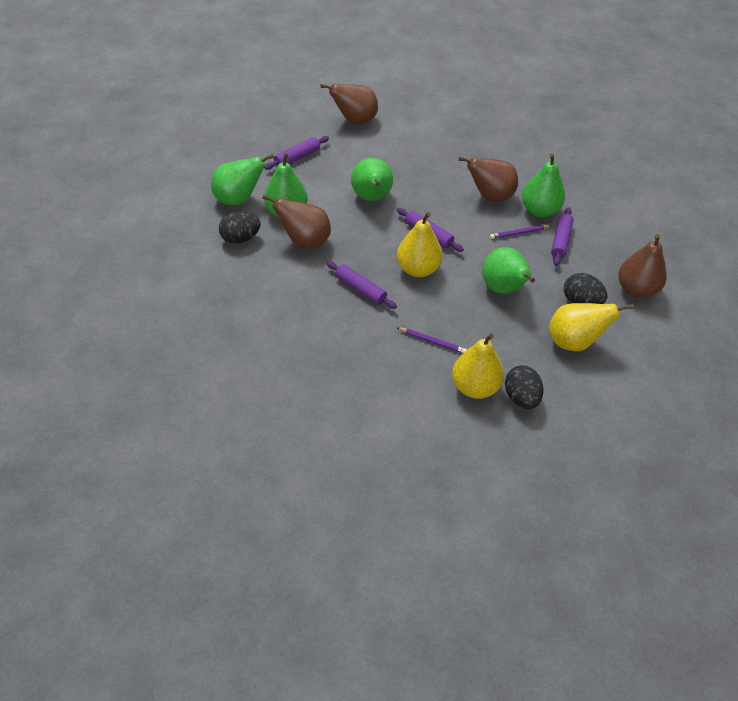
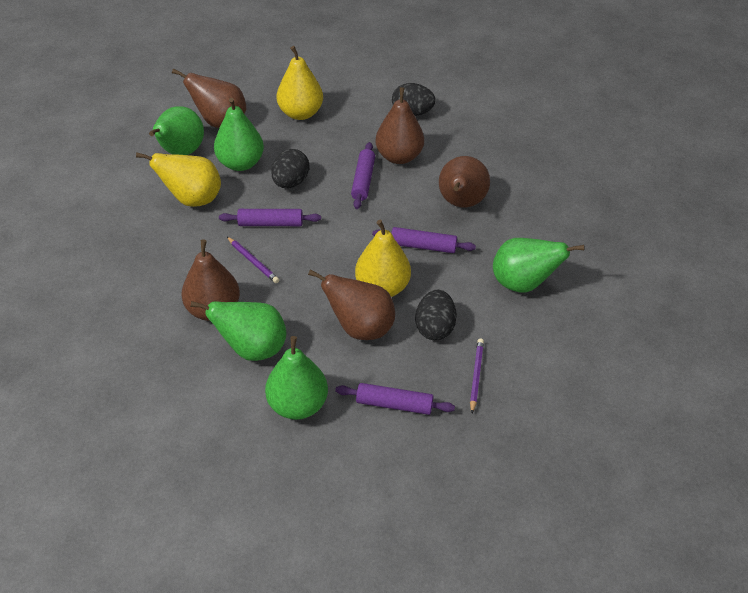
brown pear: 4 -> 5

